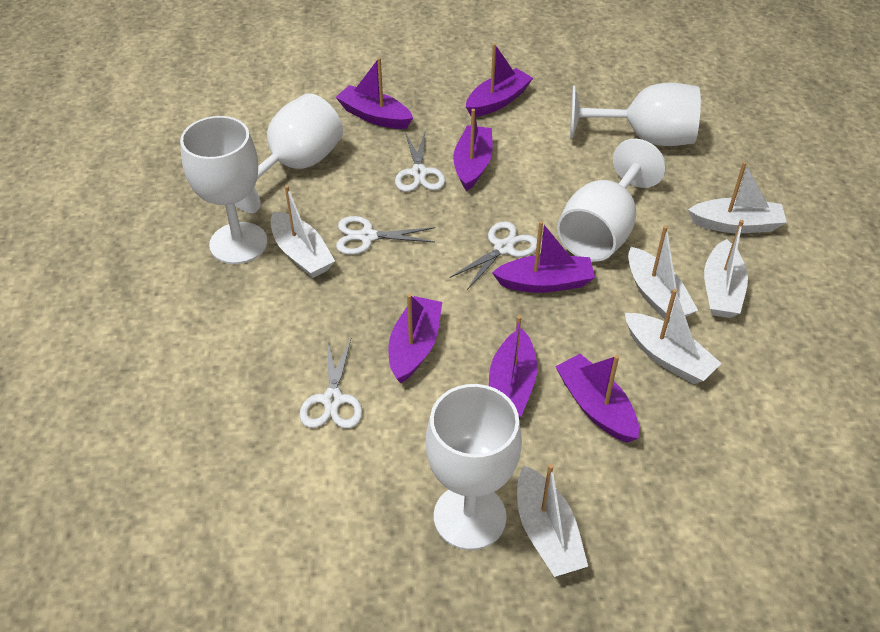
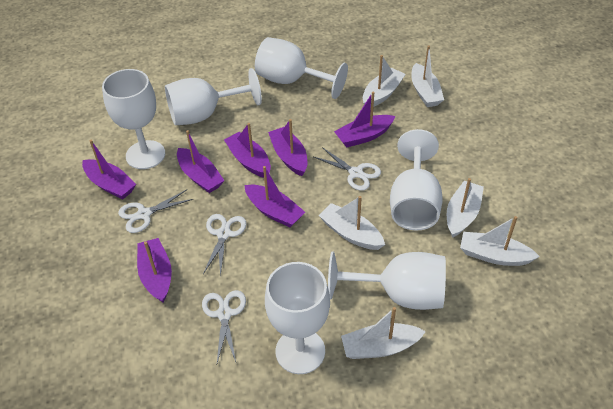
white goblet: 5 -> 6

